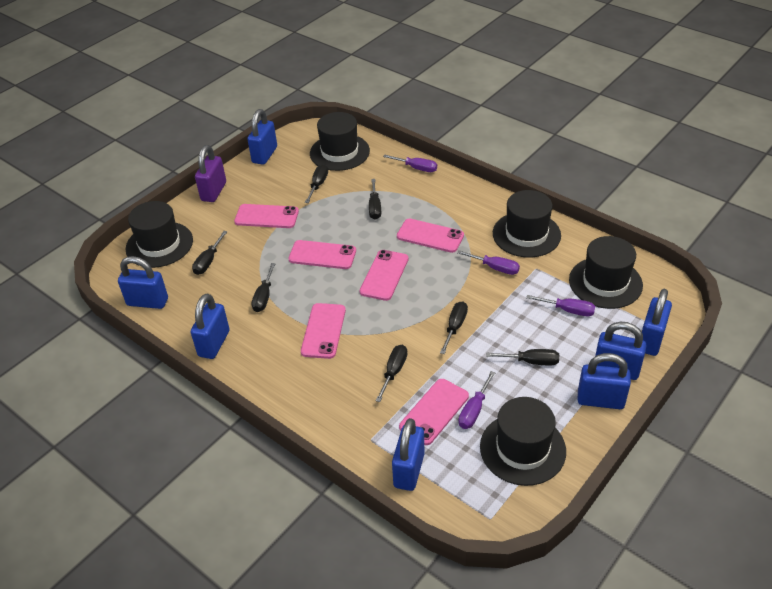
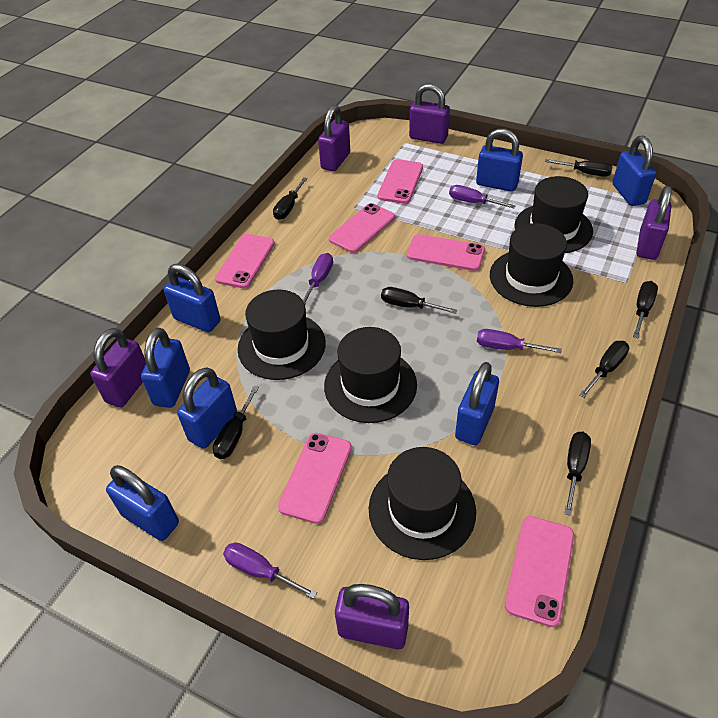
purple padlock: 1 -> 5

